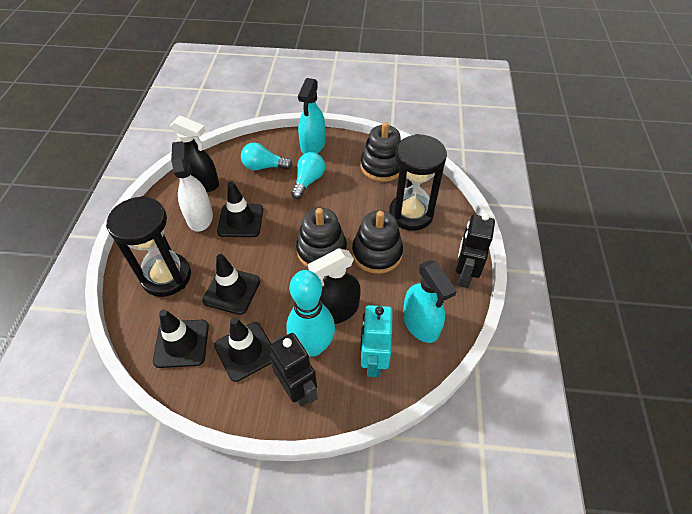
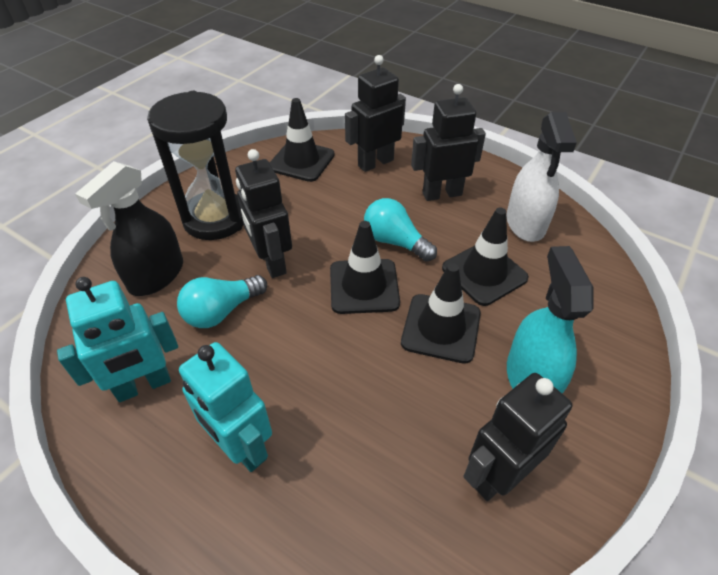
black hourglass: 2 -> 1
black robot: 2 -> 4
black spray bottle: 2 -> 1
black stacking toy: 3 -> 0
turquoise bowling pin: 1 -> 0
turquoise robot: 1 -> 2
turquoise spray bottle: 2 -> 1

